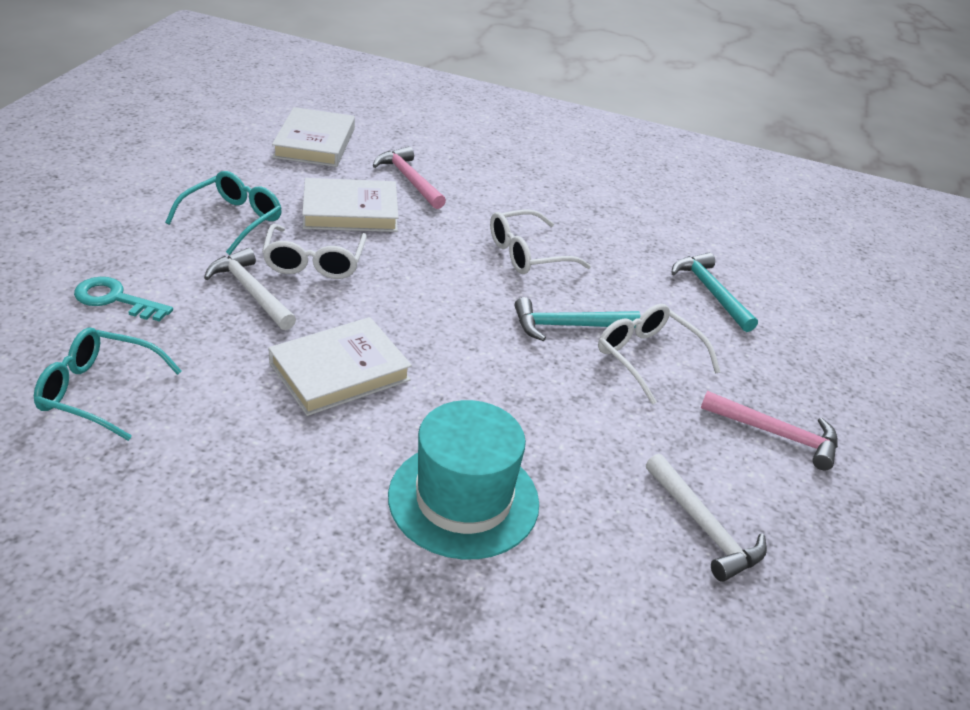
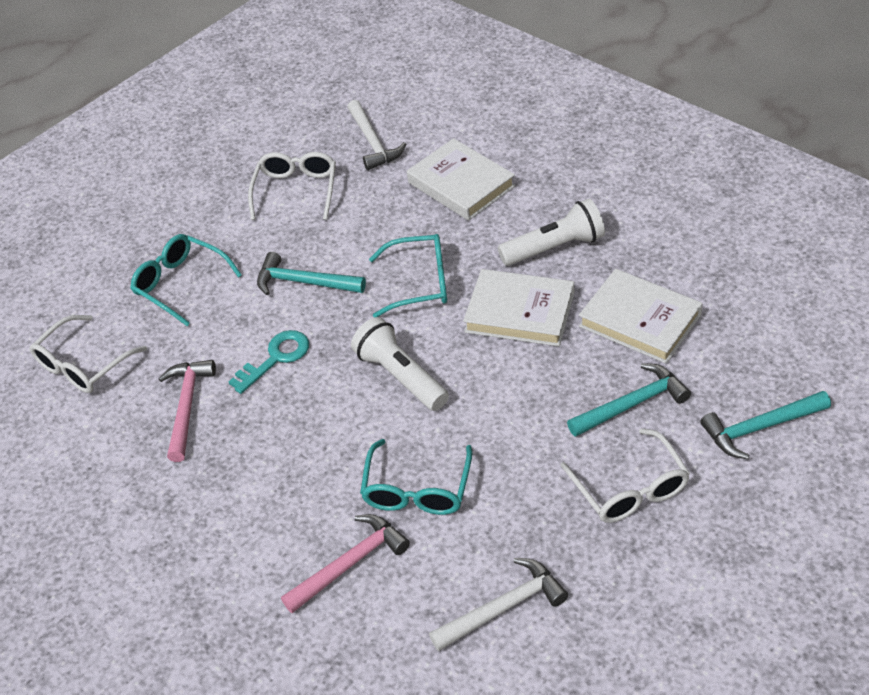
turquoise glasses: 2 -> 3
turquoise hammer: 2 -> 3
turquoise hat: 1 -> 0
white flashlight: 0 -> 2

